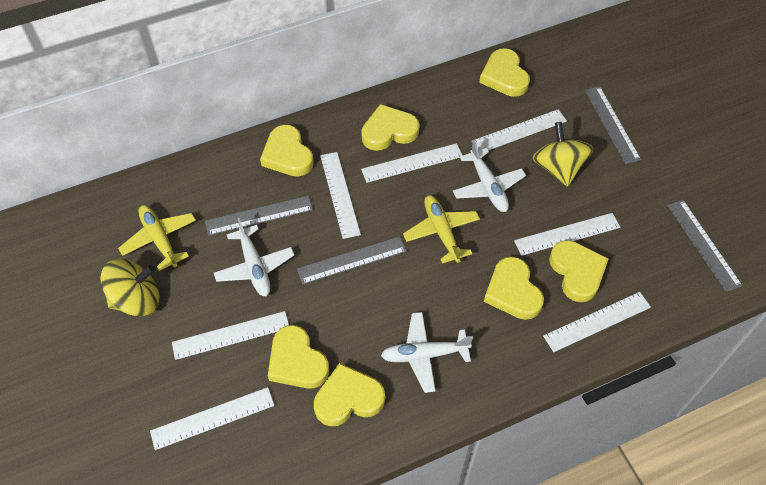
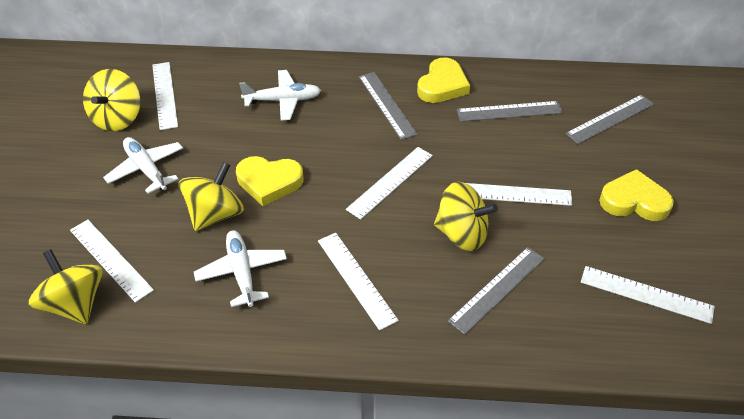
white ruler: 7 -> 6
yellow heart: 7 -> 3
yellow plane: 2 -> 0
yellow spinning top: 2 -> 4

